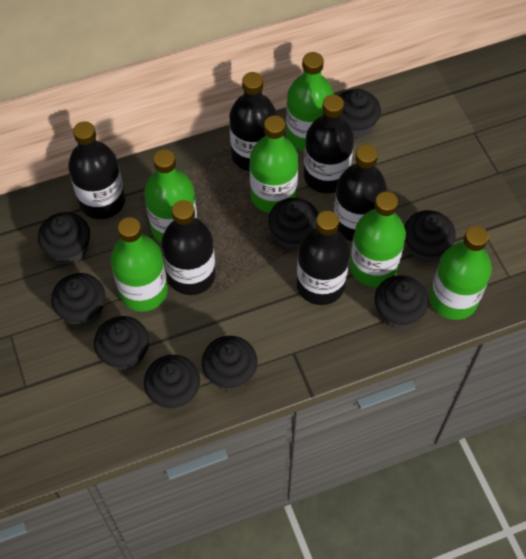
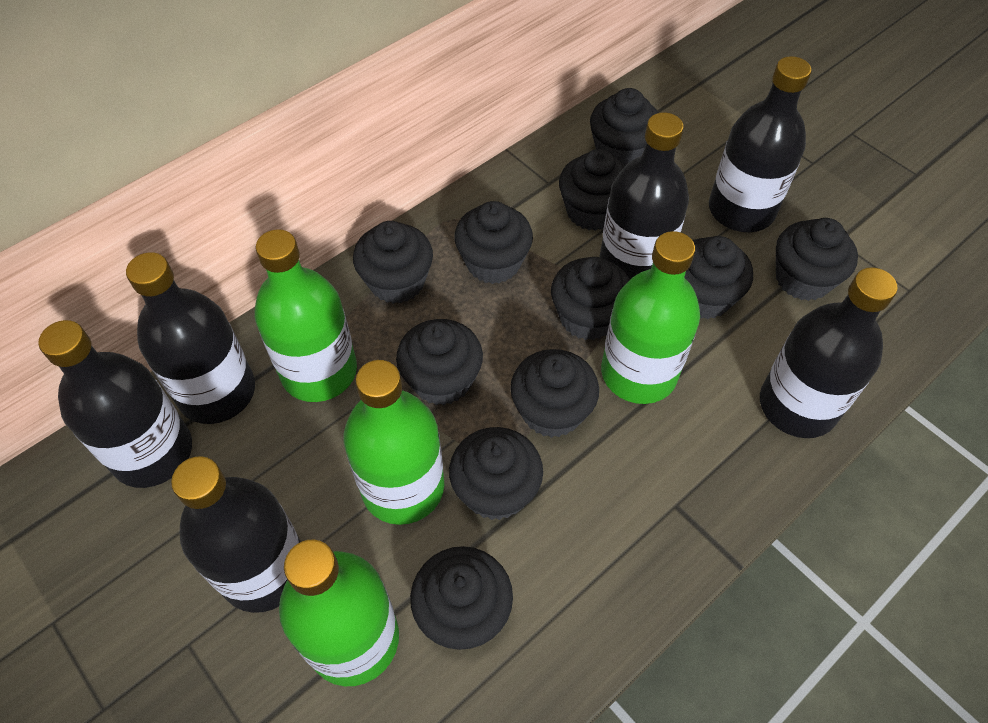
black cupcake: 9 -> 11
green bottle: 6 -> 4

